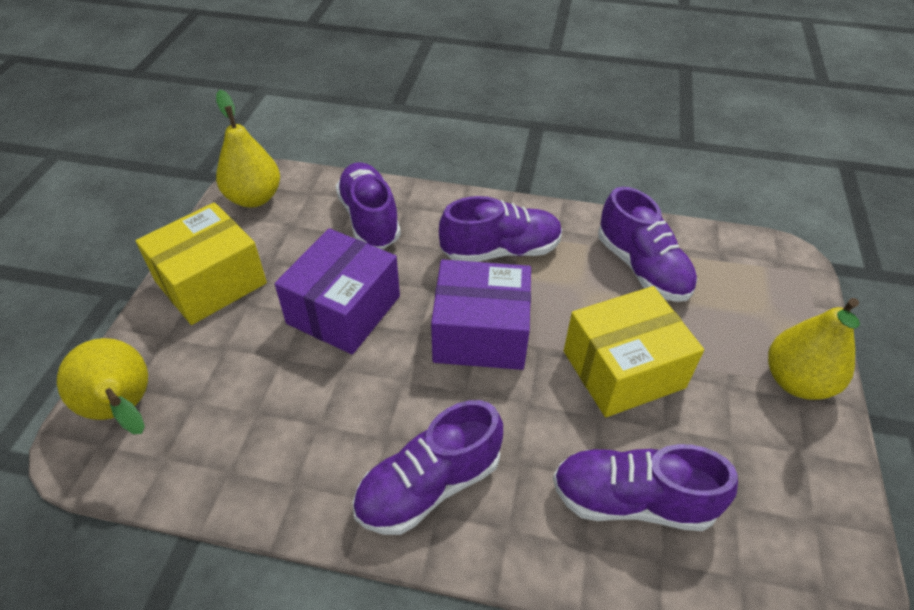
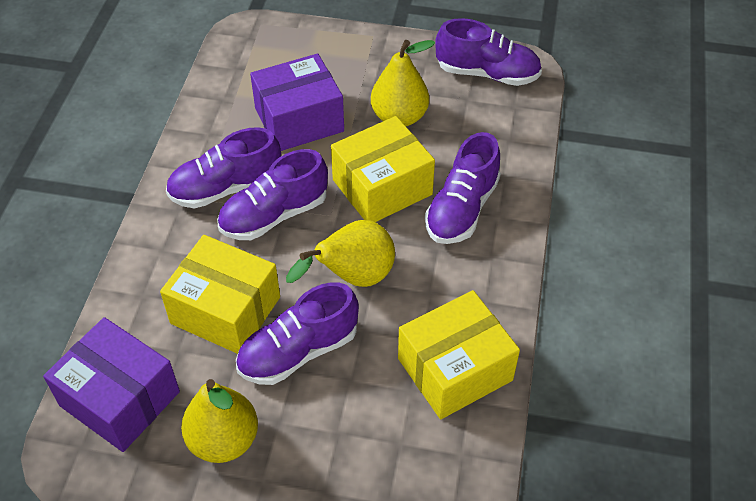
yellow box: 2 -> 3

